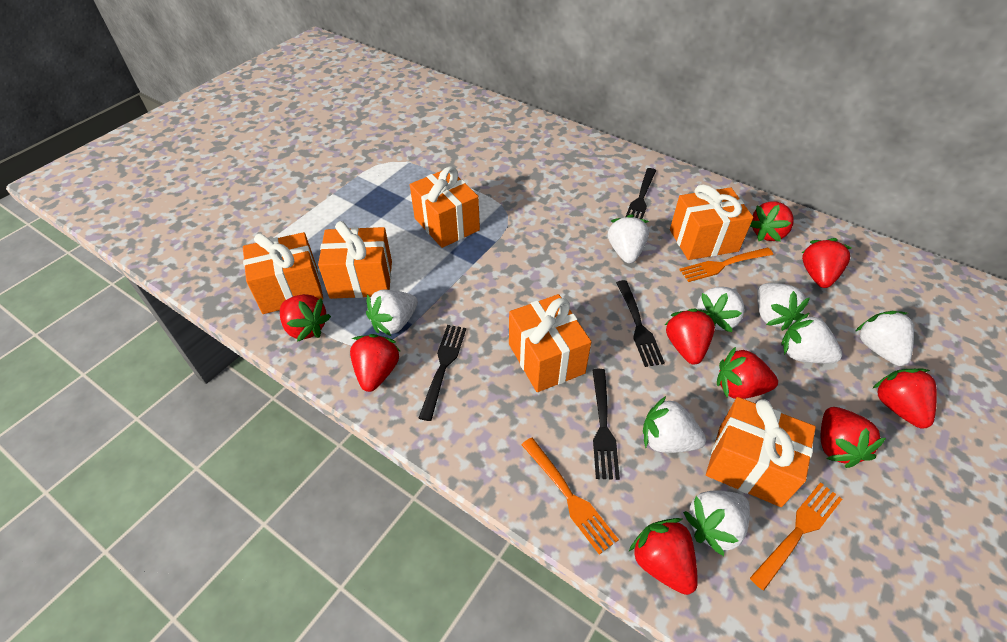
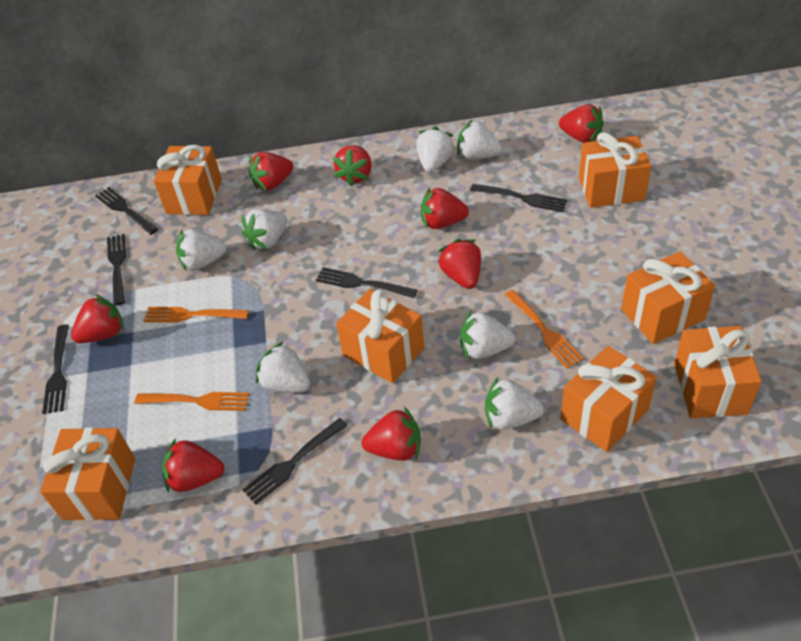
black fork: 4 -> 6
orange gift: 6 -> 7
red strawberry: 9 -> 8
white strawberry: 8 -> 7

